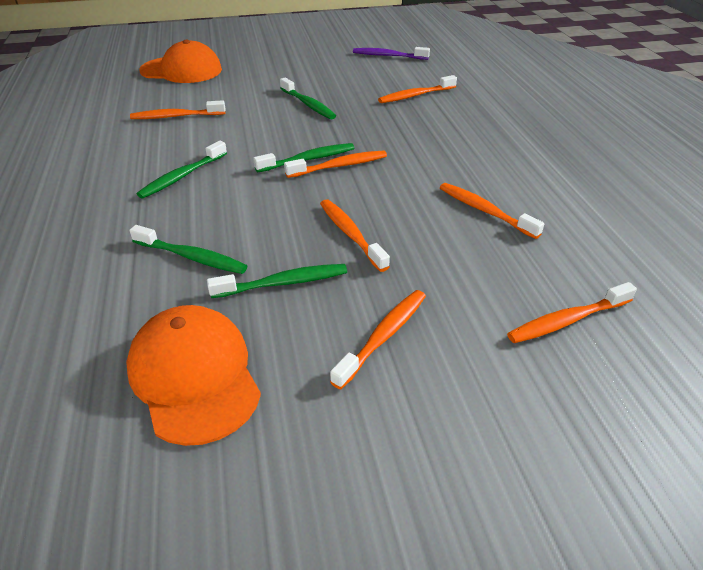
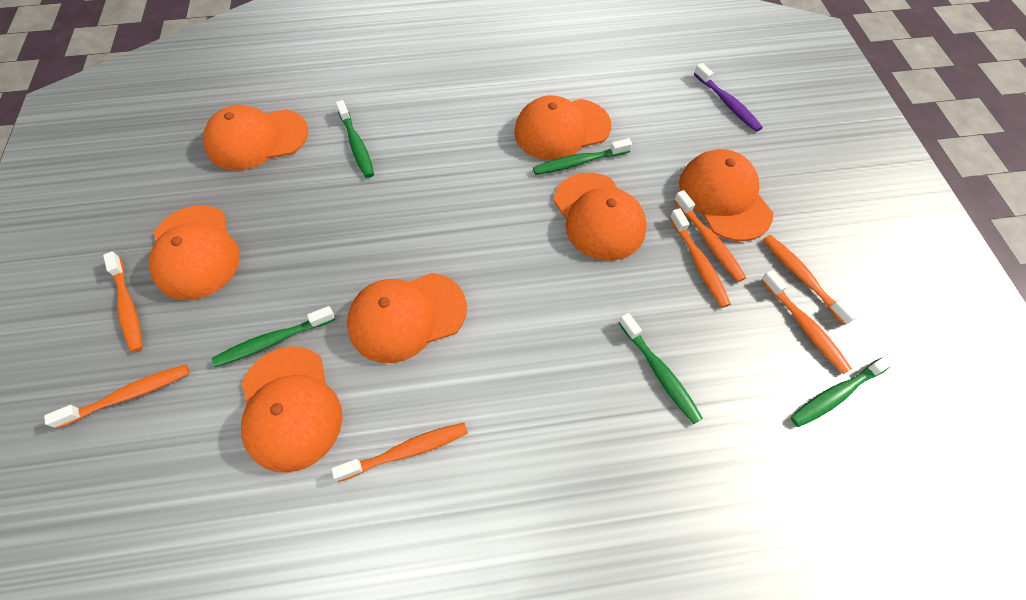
orange cap: 2 -> 7

